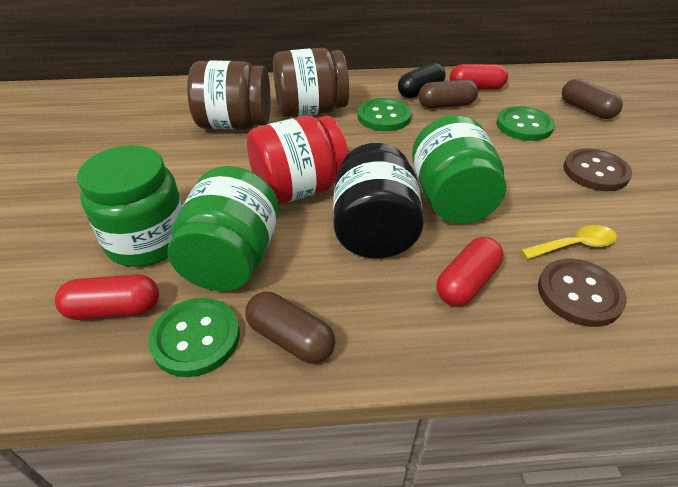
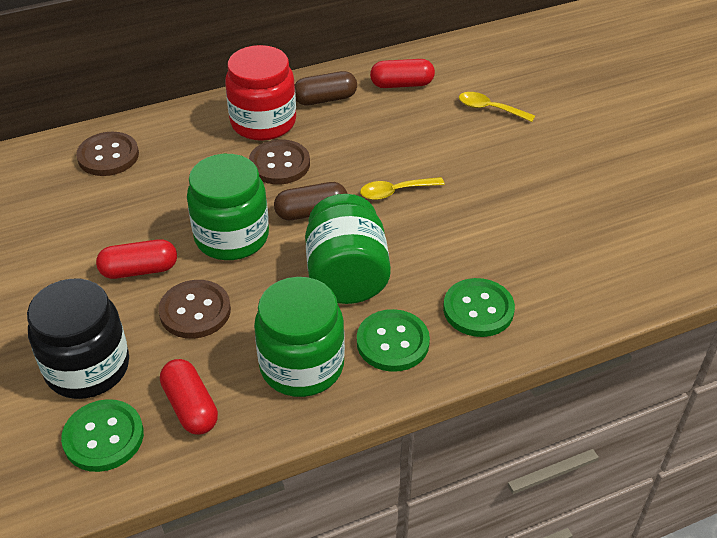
black capsule: 1 -> 0
brown button: 2 -> 3
brown capsule: 3 -> 2
brown jar: 2 -> 0
yellow spoon: 1 -> 2

